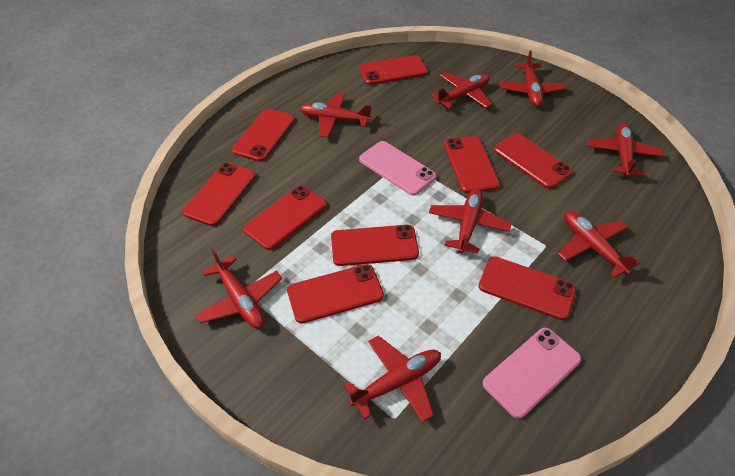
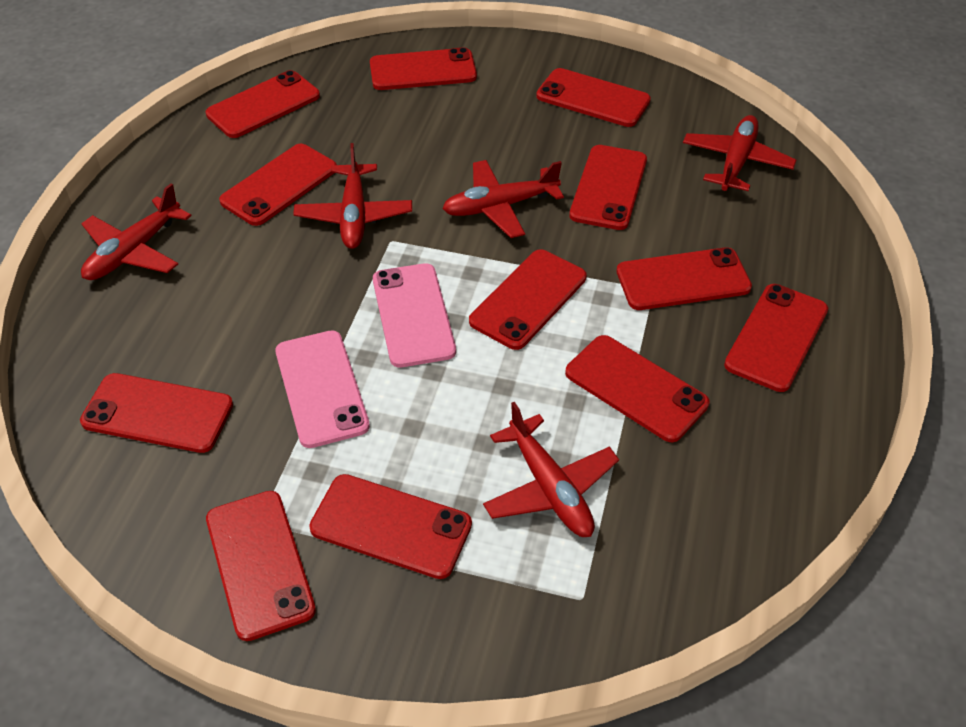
red phone: 9 -> 12
red plane: 8 -> 5

